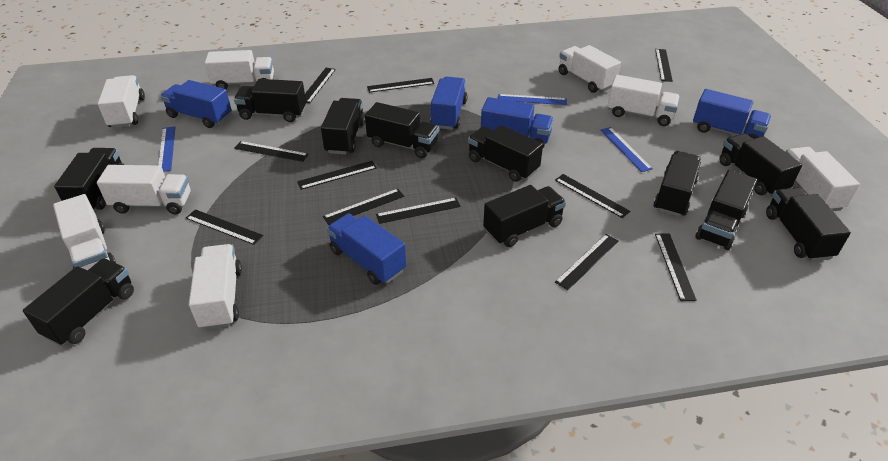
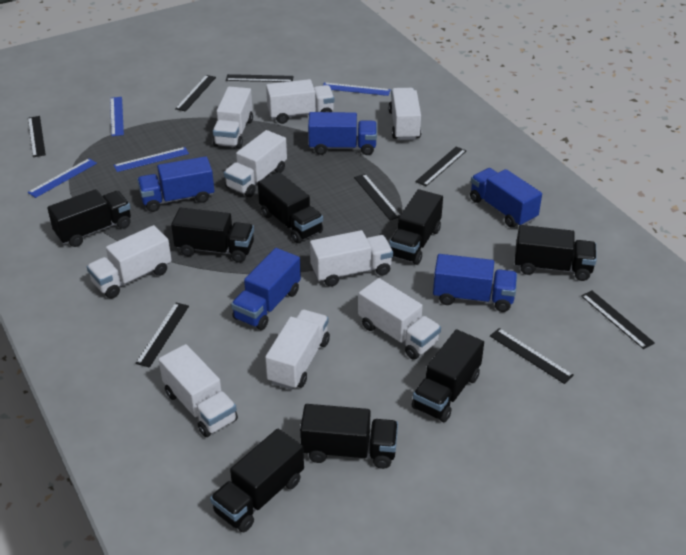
black ruler: 11 -> 8
black truck: 11 -> 8
blue ruler: 3 -> 4
white truck: 8 -> 9

